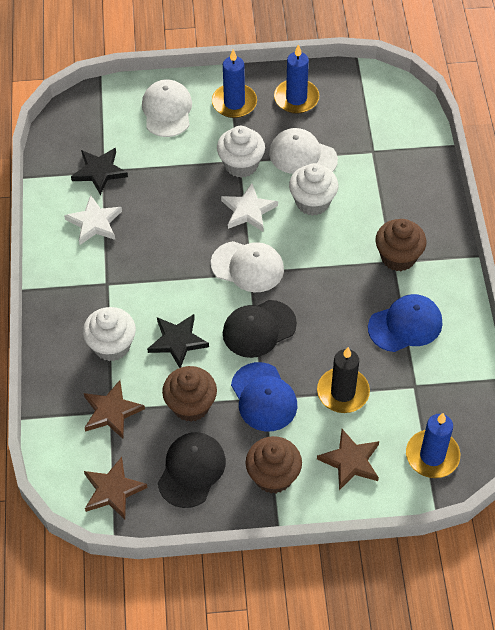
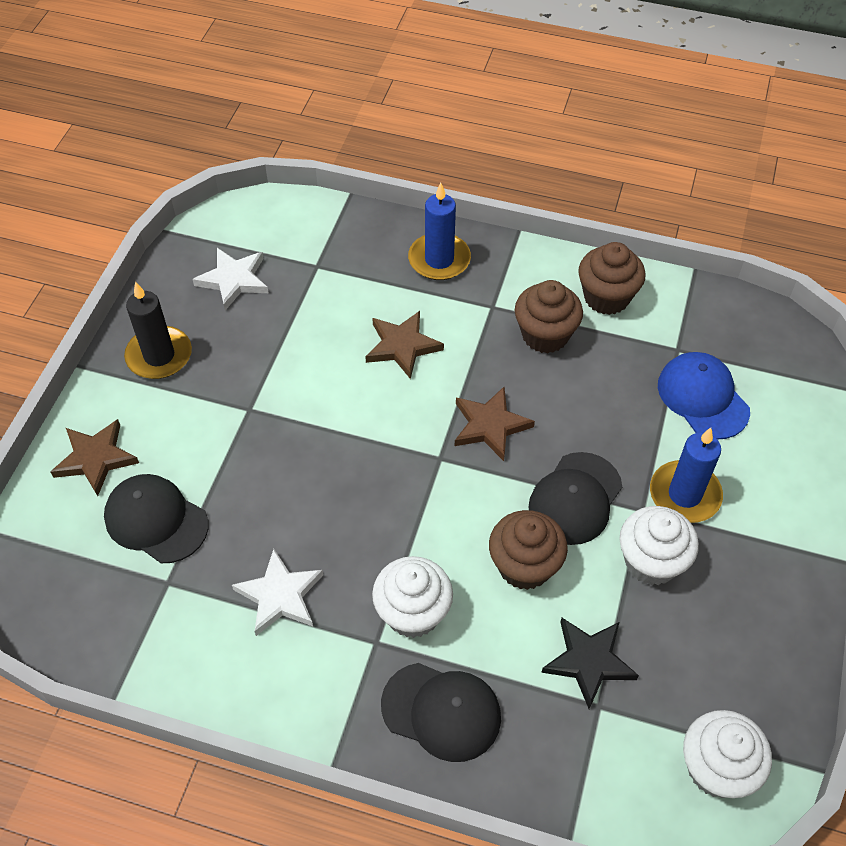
black cap: 2 -> 3
black star: 2 -> 1
blue candle: 3 -> 2
blue cap: 2 -> 1
white cap: 3 -> 0

